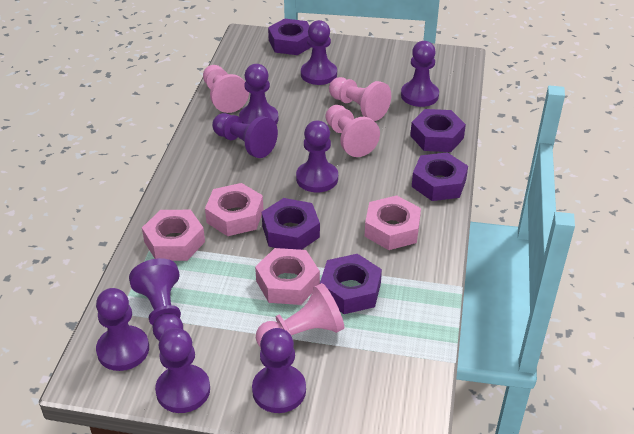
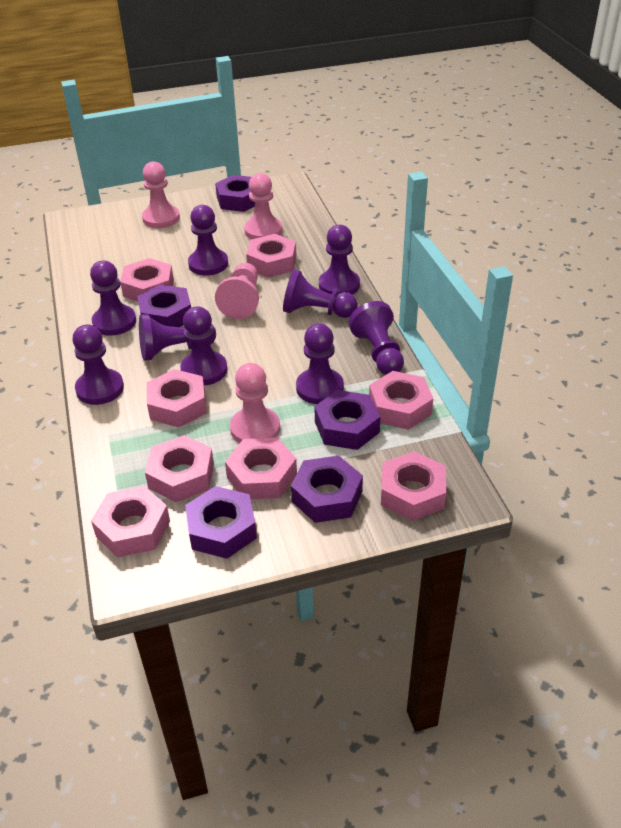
pink nut: 4 -> 8

